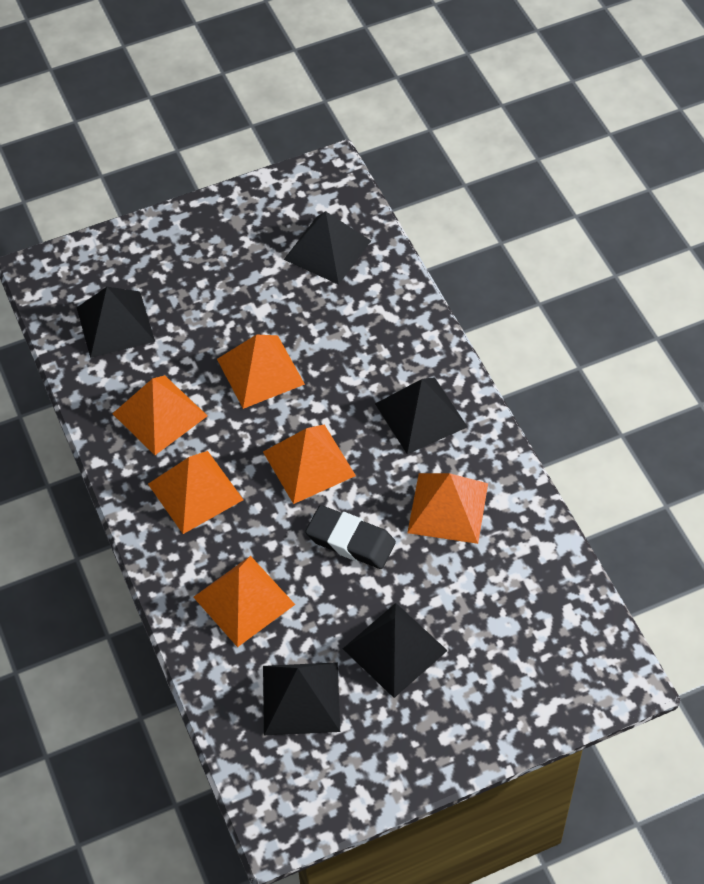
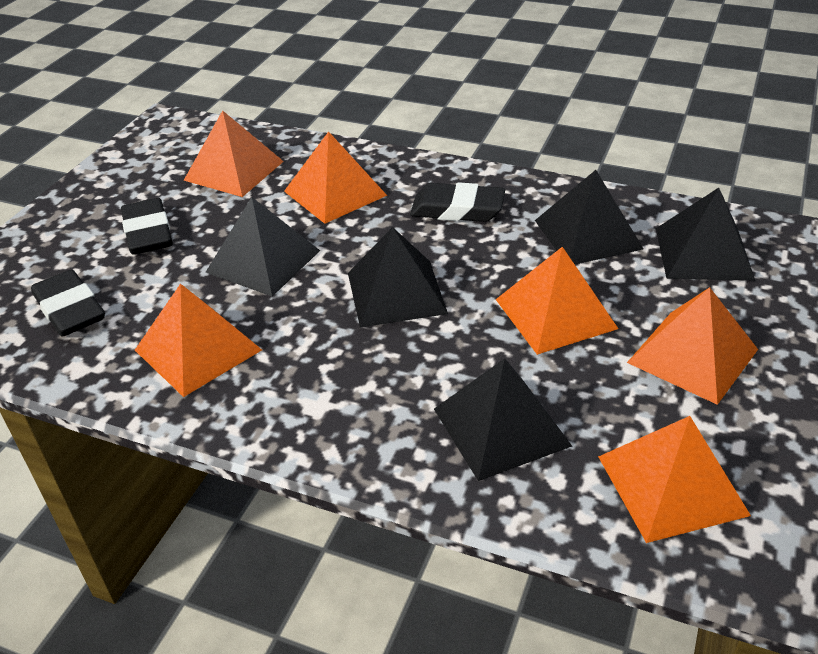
black eraser: 1 -> 3

